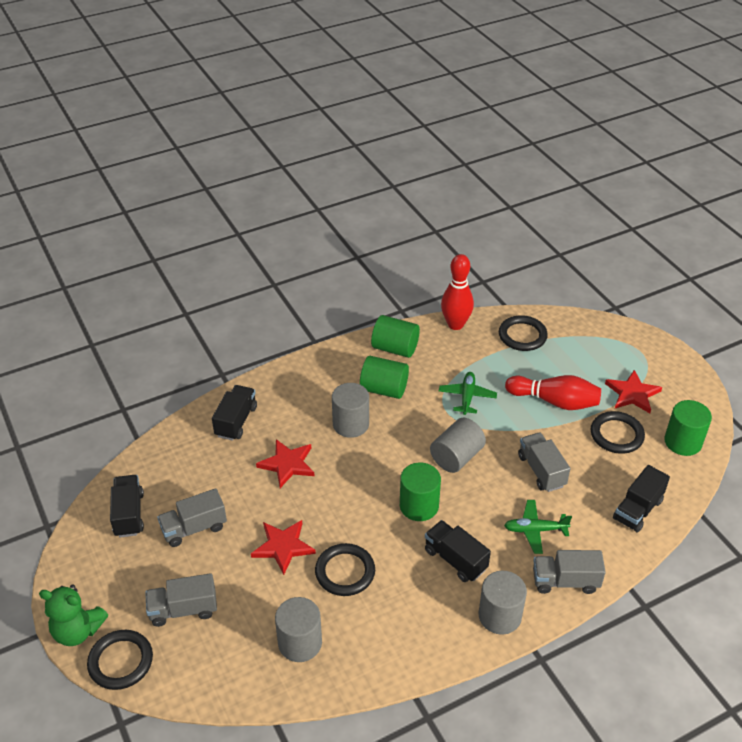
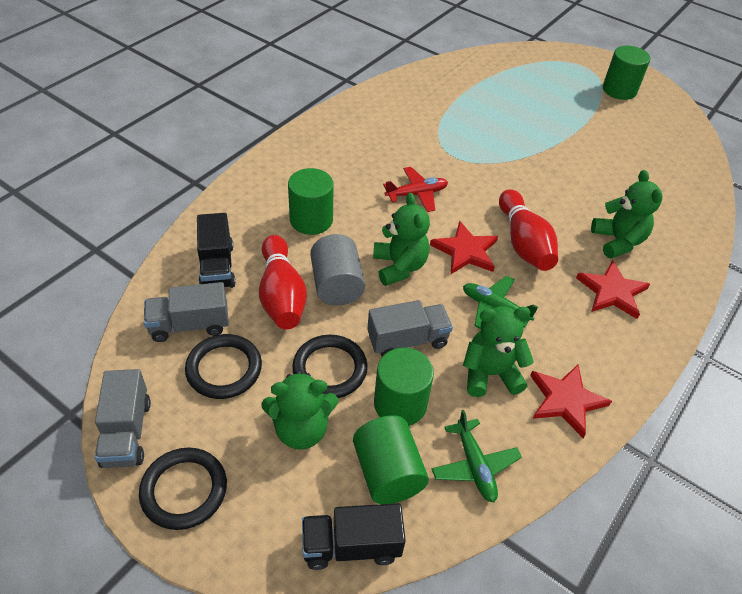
black ring: 4 -> 3
black truck: 4 -> 2
green teddy bear: 1 -> 4
grey cylinder: 4 -> 1
grey truck: 4 -> 3
red plane: 0 -> 1

